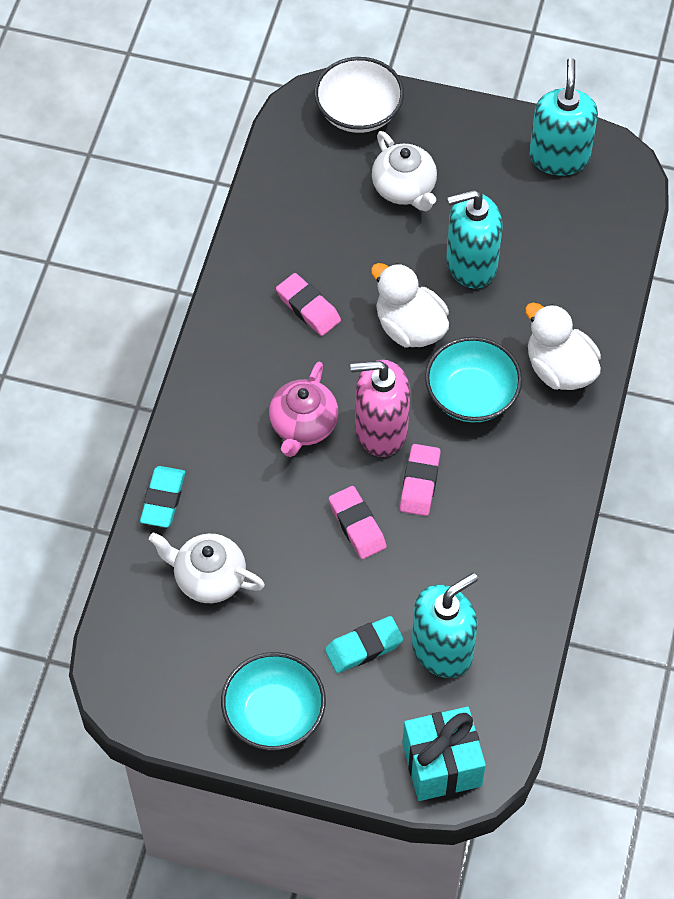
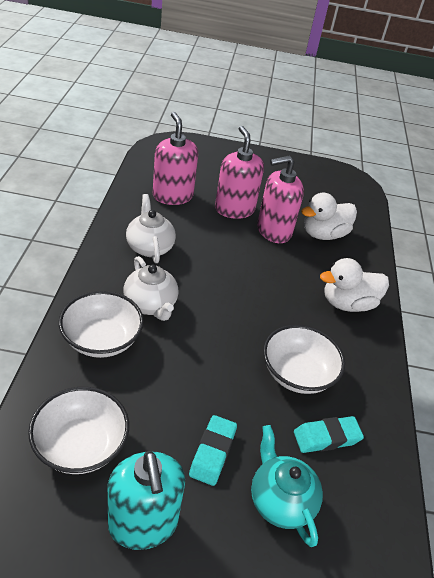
pink eraser: 3 -> 0
pink soap dispenser: 1 -> 3
pink teapot: 1 -> 0
turquoise bowl: 2 -> 0
turquoise gift: 1 -> 0
turquoise soap dispenser: 3 -> 1
turquoise teapot: 0 -> 1
white bowl: 1 -> 3

